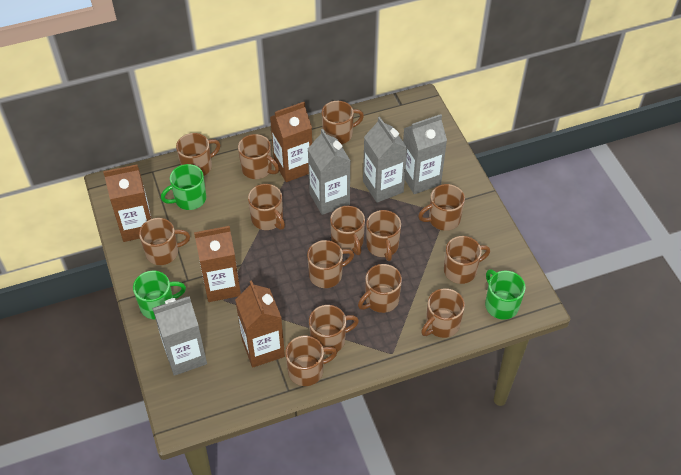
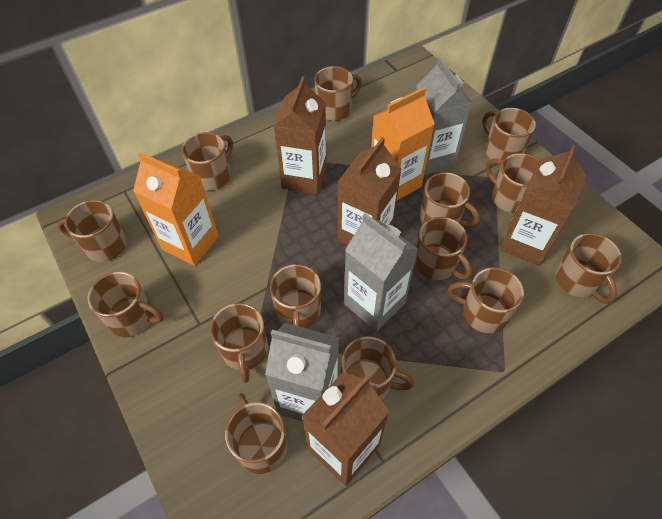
green mug: 3 -> 0
grey carton: 4 -> 3
orange carton: 0 -> 2

